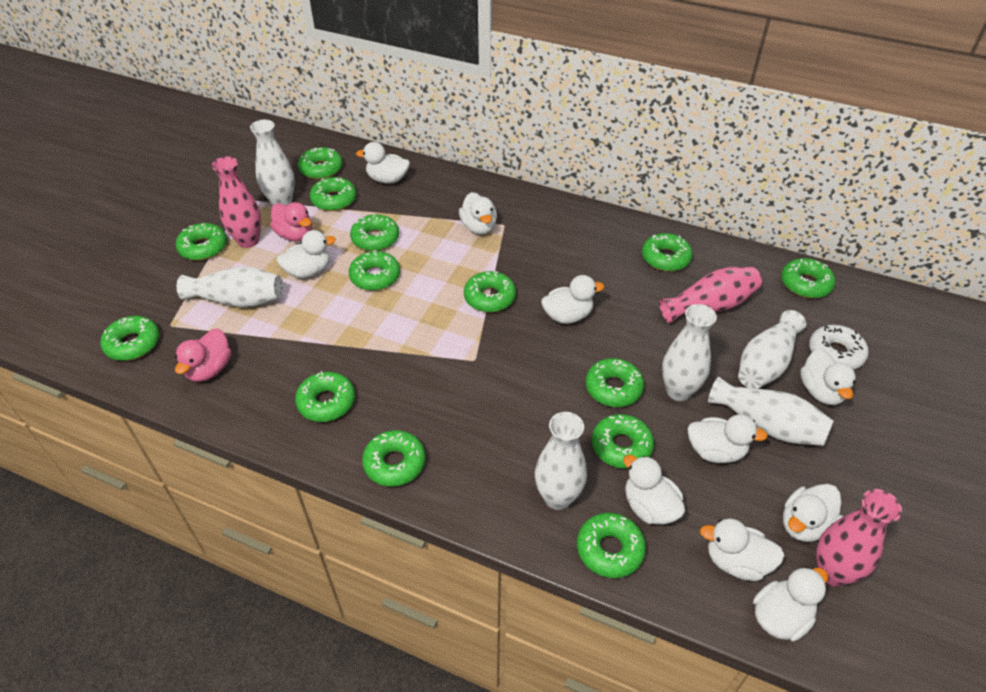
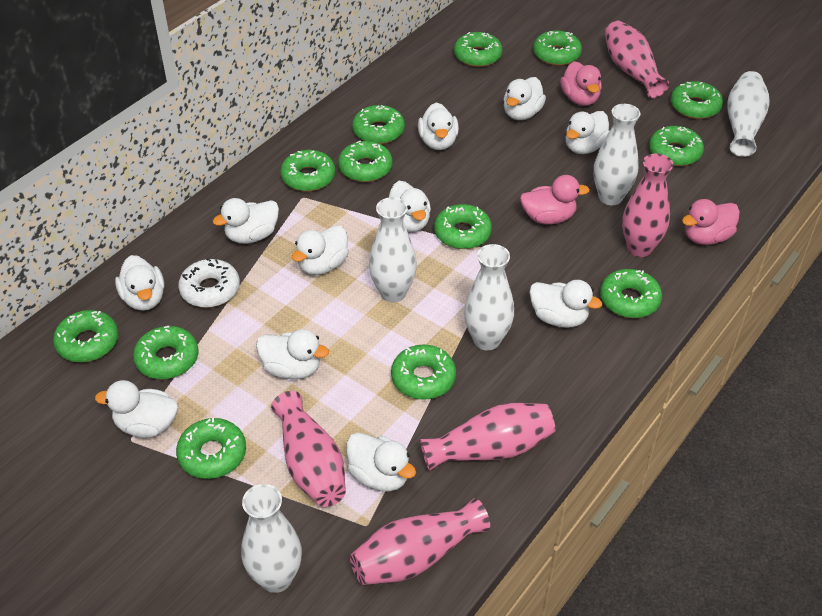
green donut: 14 -> 13
pink duck: 2 -> 3
pink vase: 3 -> 5
white duck: 10 -> 11
white vase: 6 -> 5

